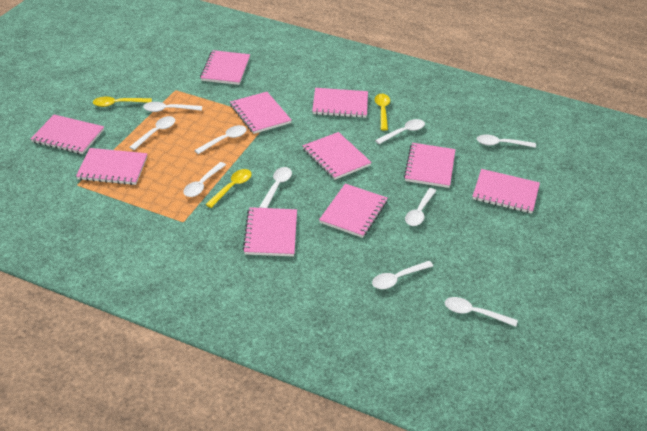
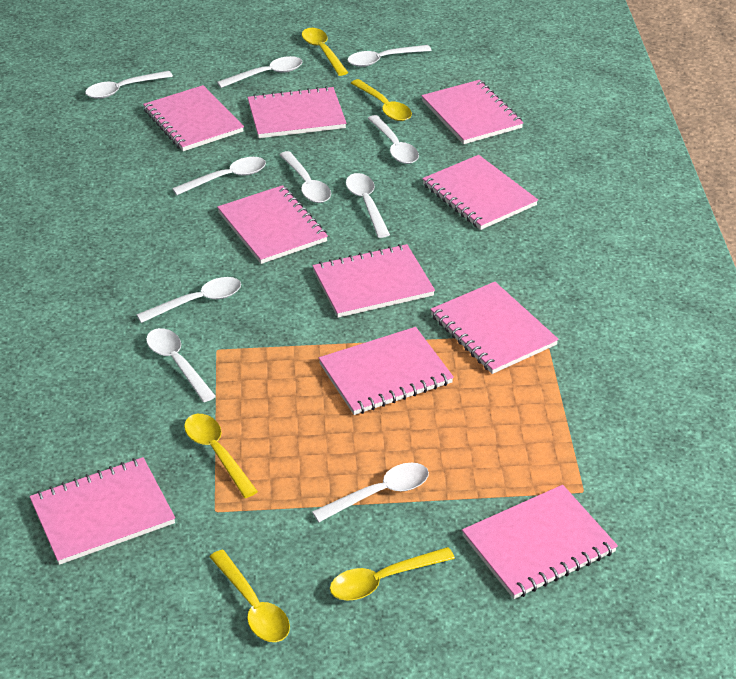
yellow spoon: 3 -> 5

